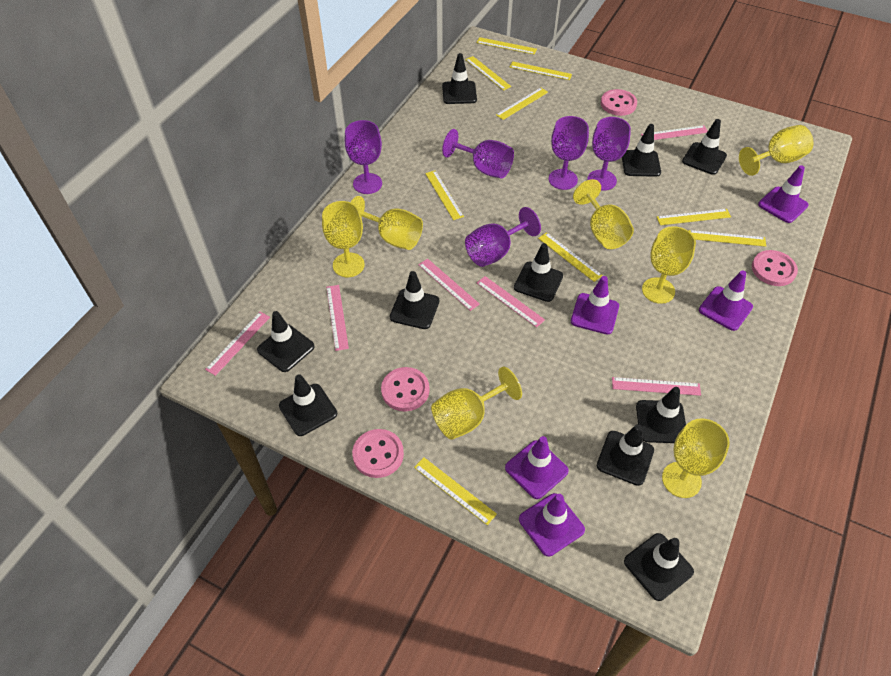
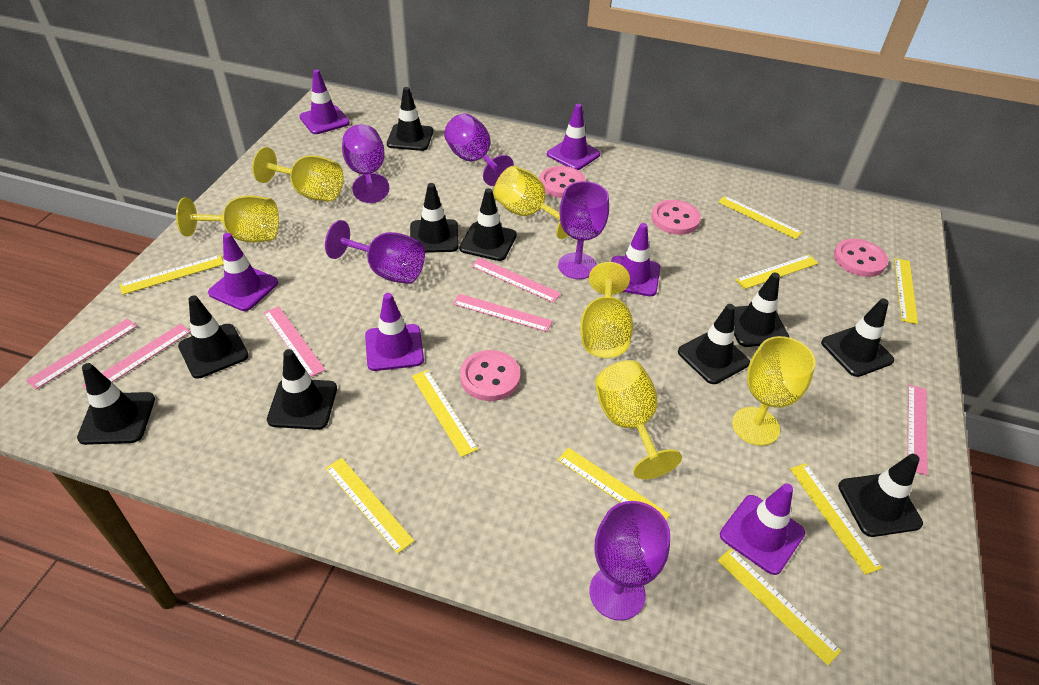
purple traffic cone: 5 -> 6
yellow goblet: 7 -> 6

